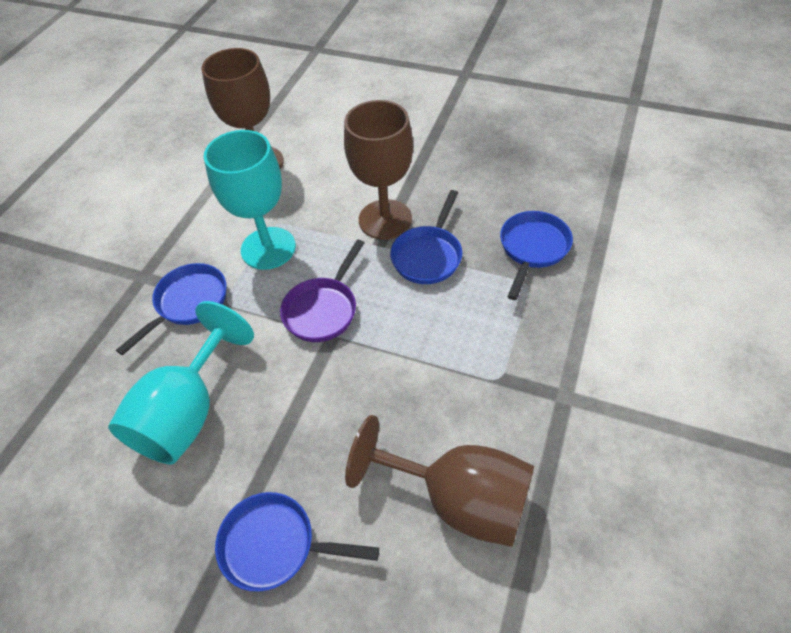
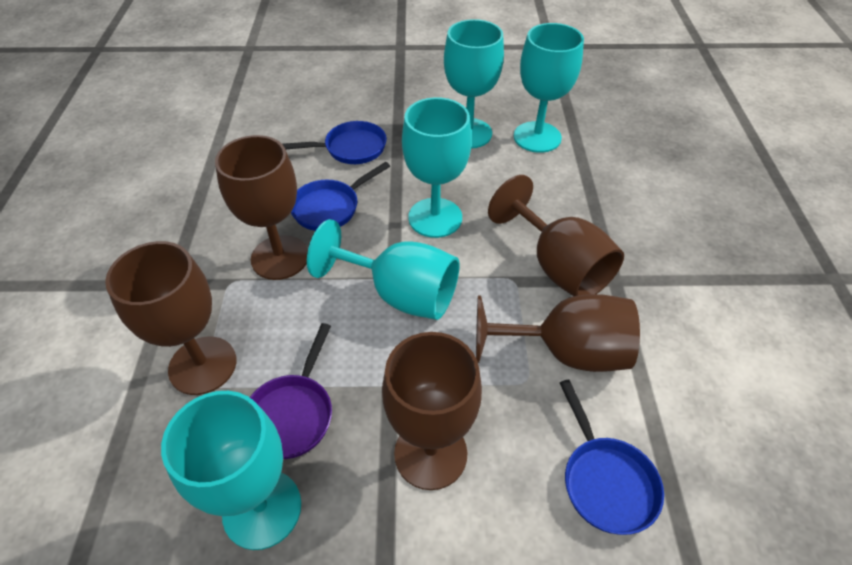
blue pan: 4 -> 3
brown goblet: 3 -> 5
turquoise goblet: 2 -> 5

